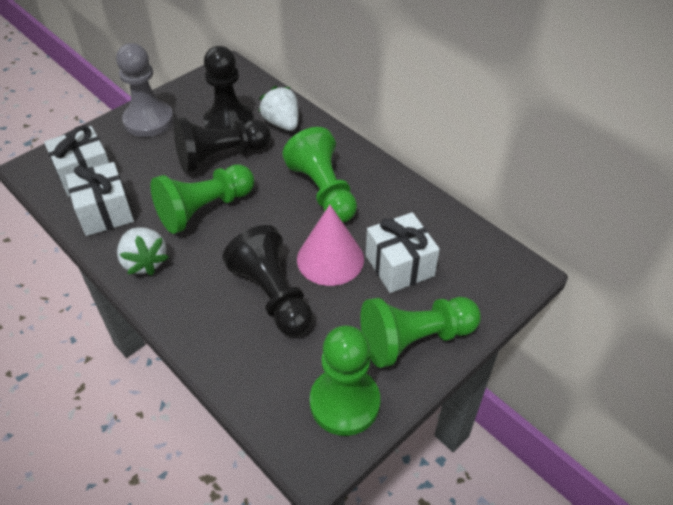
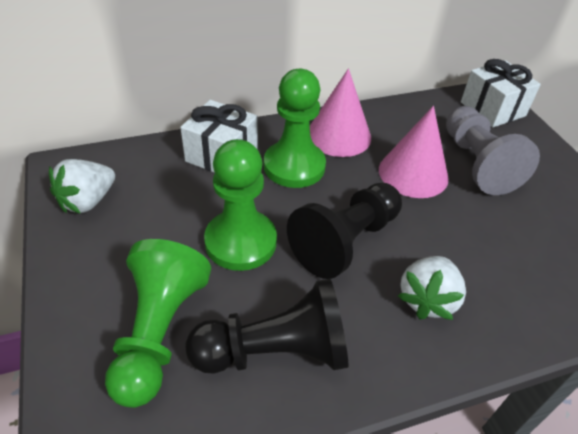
black pawn: 3 -> 2
green pawn: 4 -> 3
pink cone: 1 -> 2
white gift: 3 -> 2

